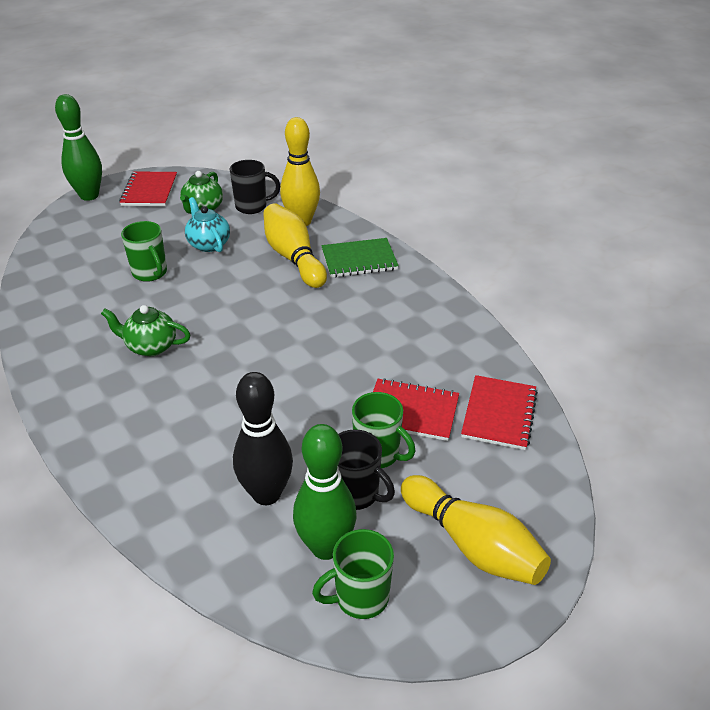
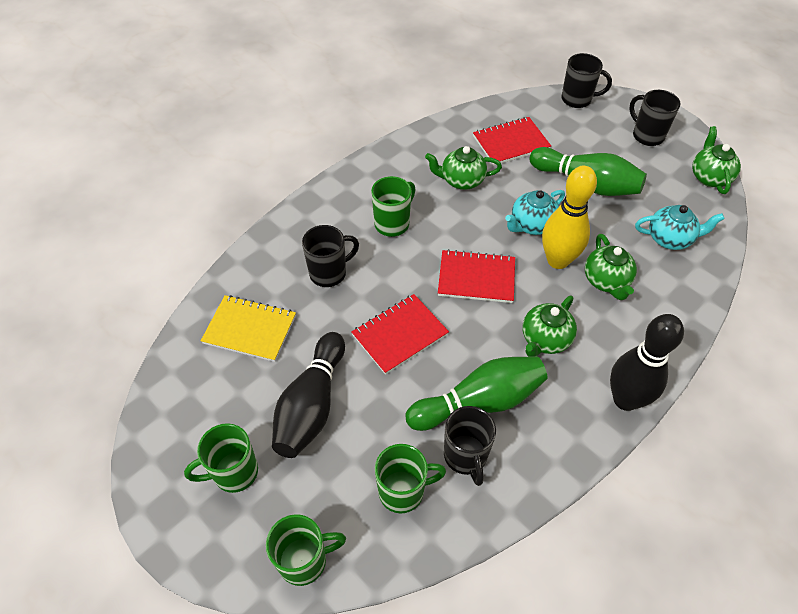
black bowling pin: 1 -> 2
black mug: 2 -> 4
green mug: 3 -> 4
green notebook: 1 -> 0
green teapot: 2 -> 4
turquoise teapot: 1 -> 2
yellow bowling pin: 3 -> 1
yellow notebook: 0 -> 1

